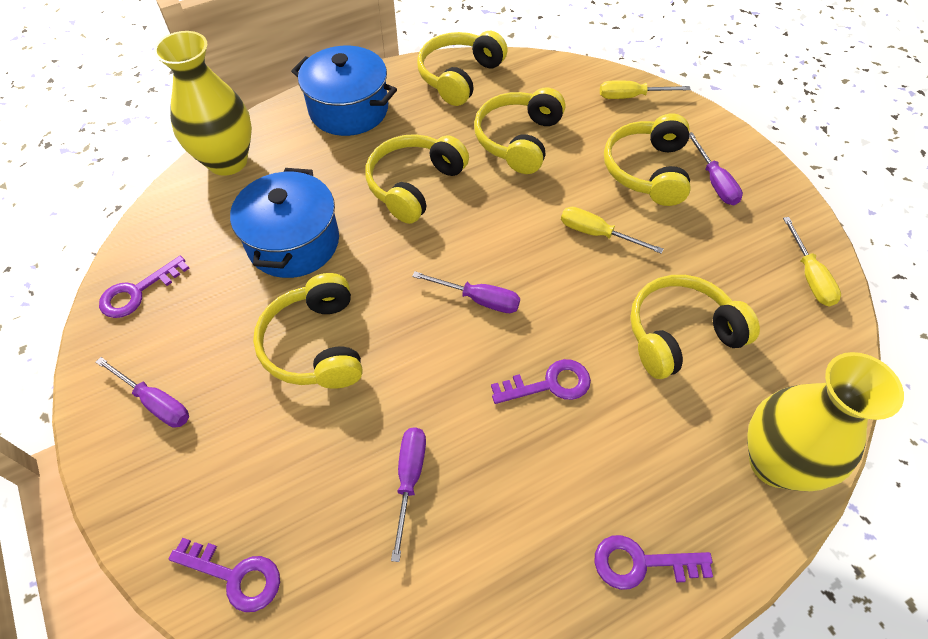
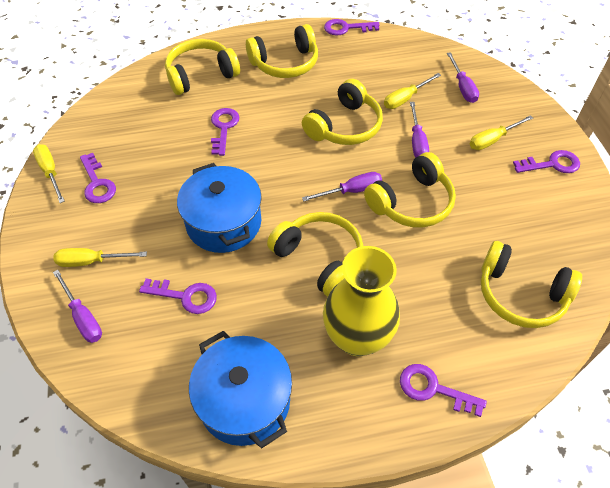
purple key: 4 -> 6
yellow screwdriver: 3 -> 4
yellow vase: 2 -> 1

